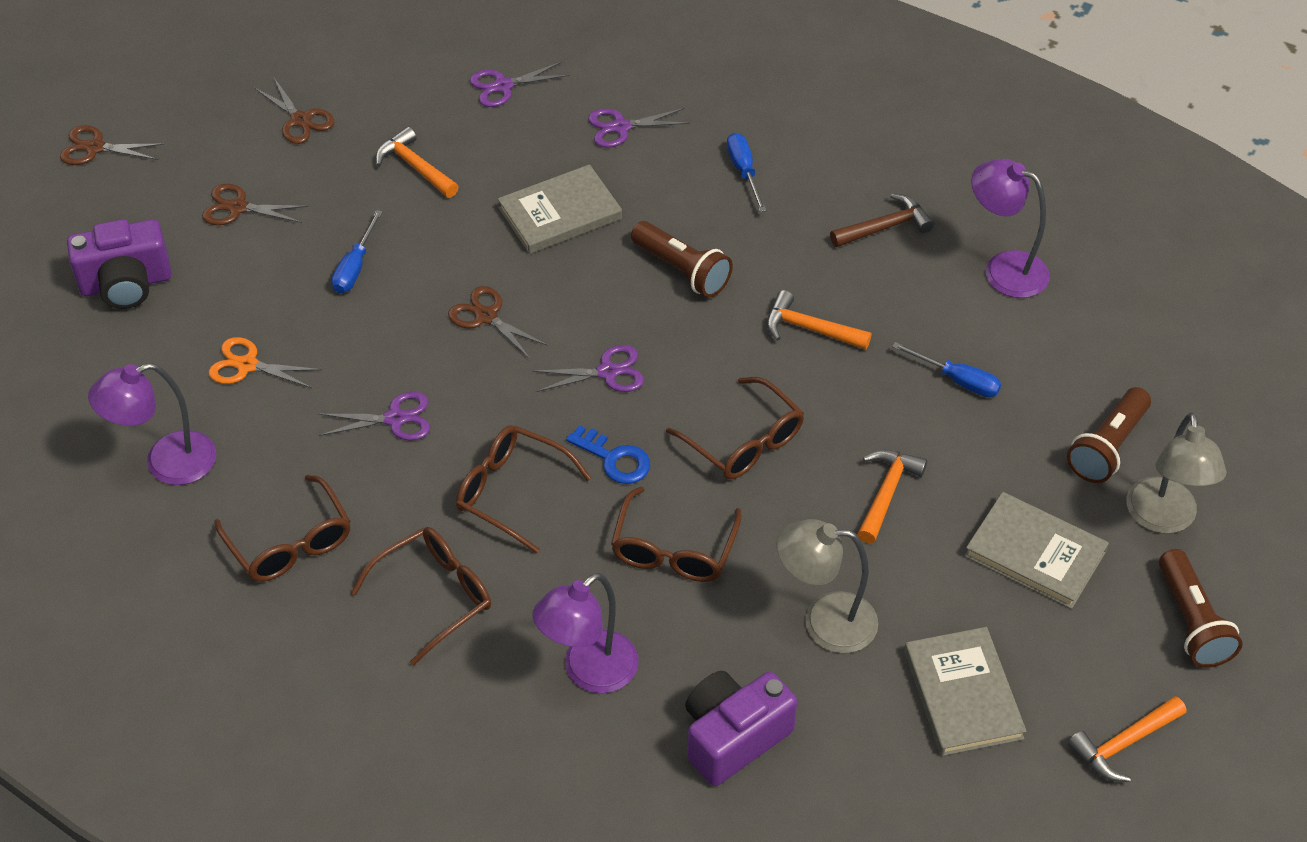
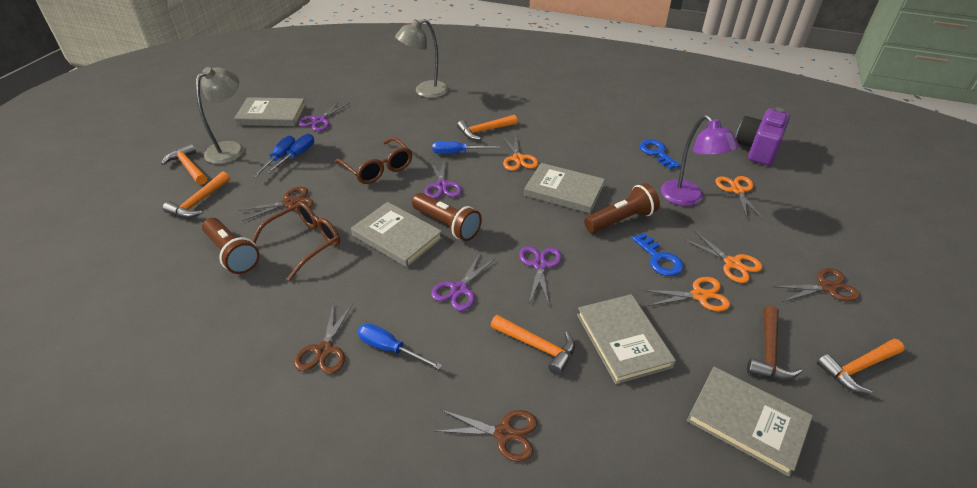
blue key: 1 -> 2
blue screwdriver: 3 -> 4
brown glasses: 5 -> 2
grey book: 3 -> 5
orange hammer: 4 -> 5
orange scissors: 1 -> 4
purple camera: 2 -> 1
purple lamp: 3 -> 1

